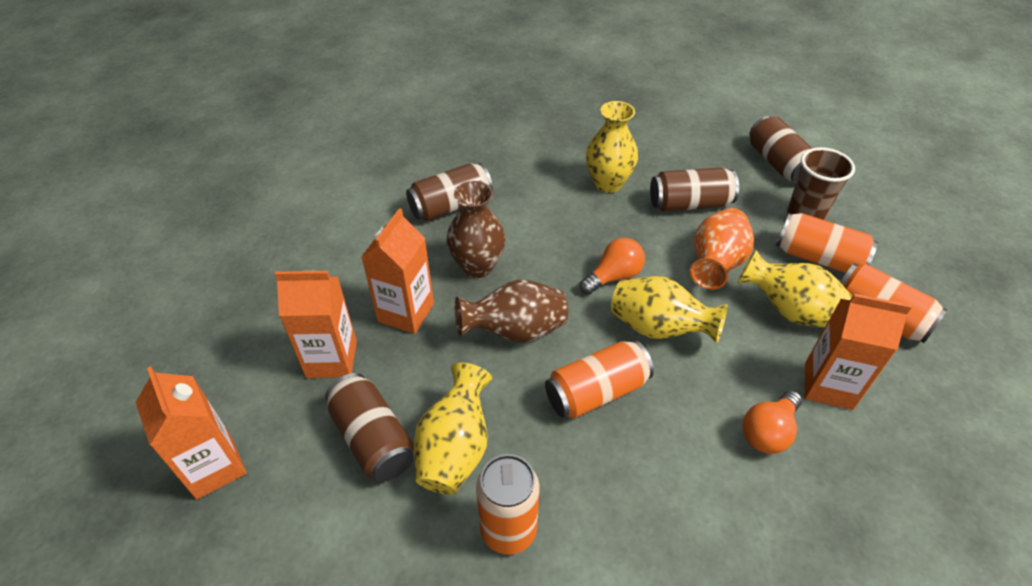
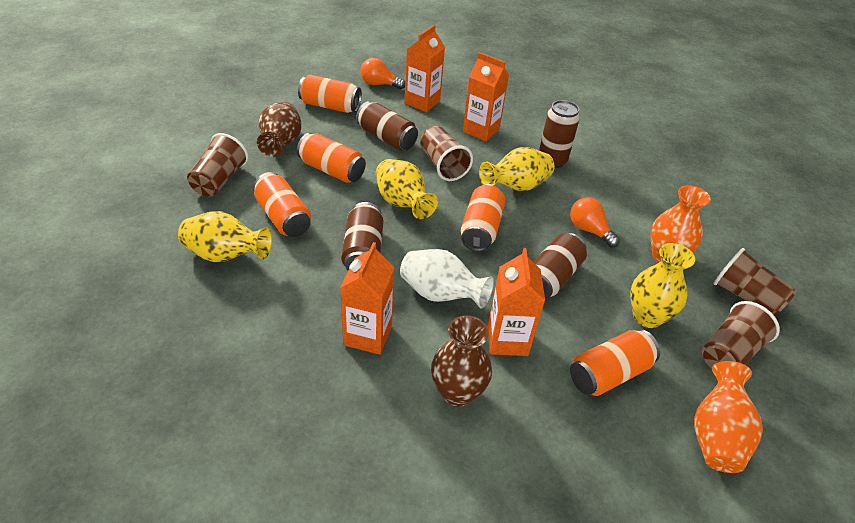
brown cup: 1 -> 4
orange can: 4 -> 5
orange vase: 1 -> 2
white vase: 0 -> 1

